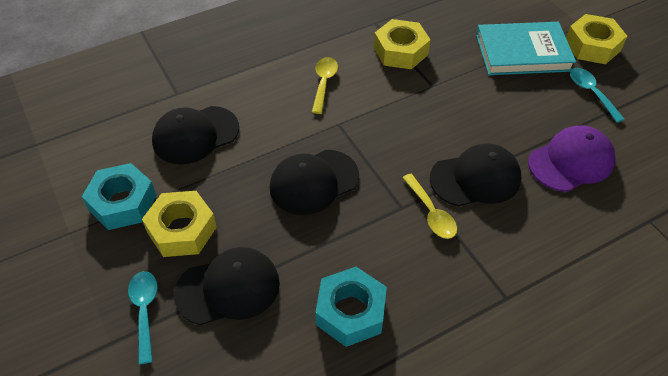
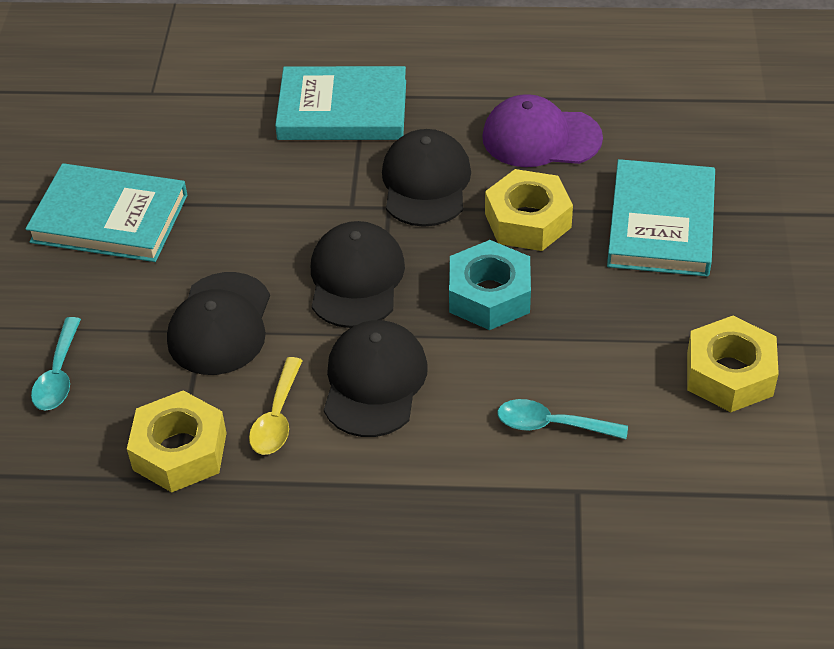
turquoise book: 1 -> 3
turquoise nut: 2 -> 1
yellow spoon: 2 -> 1

